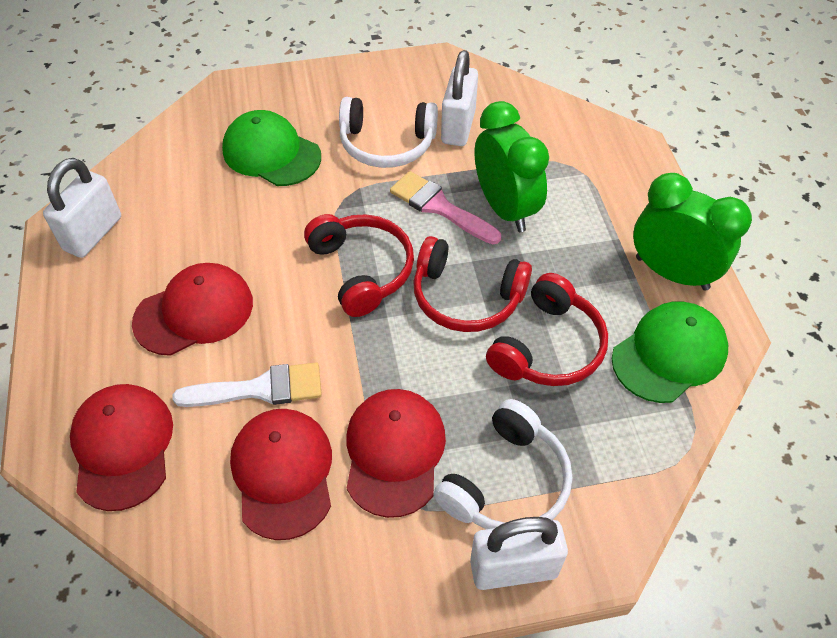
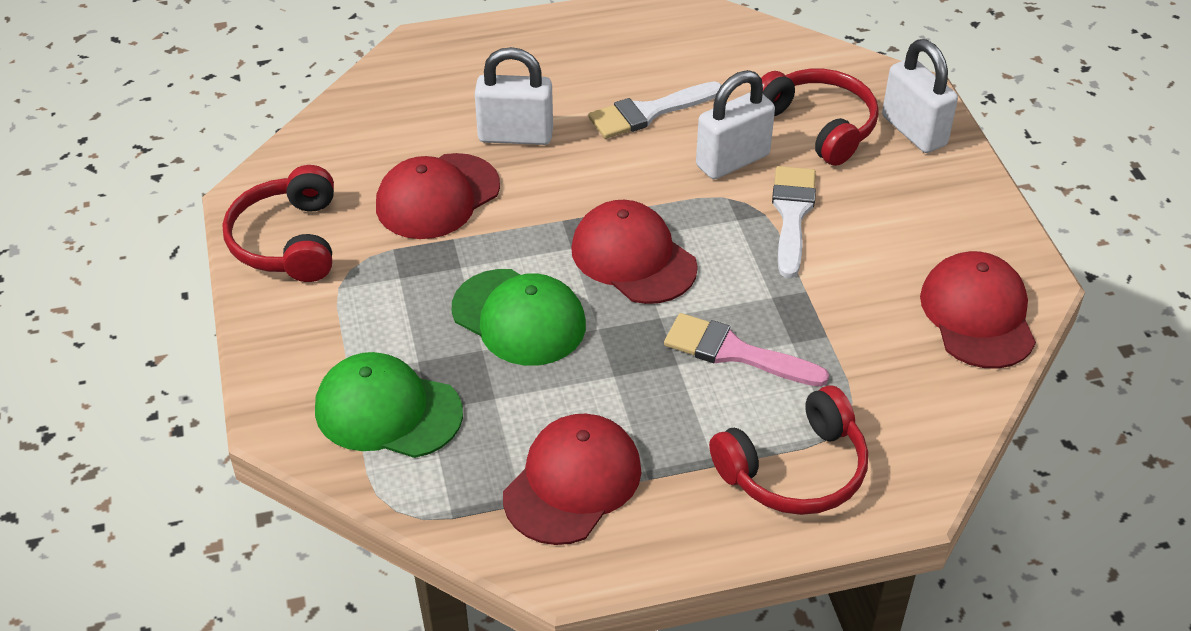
green clock: 2 -> 0
white brush: 1 -> 2
white headphones: 2 -> 0

